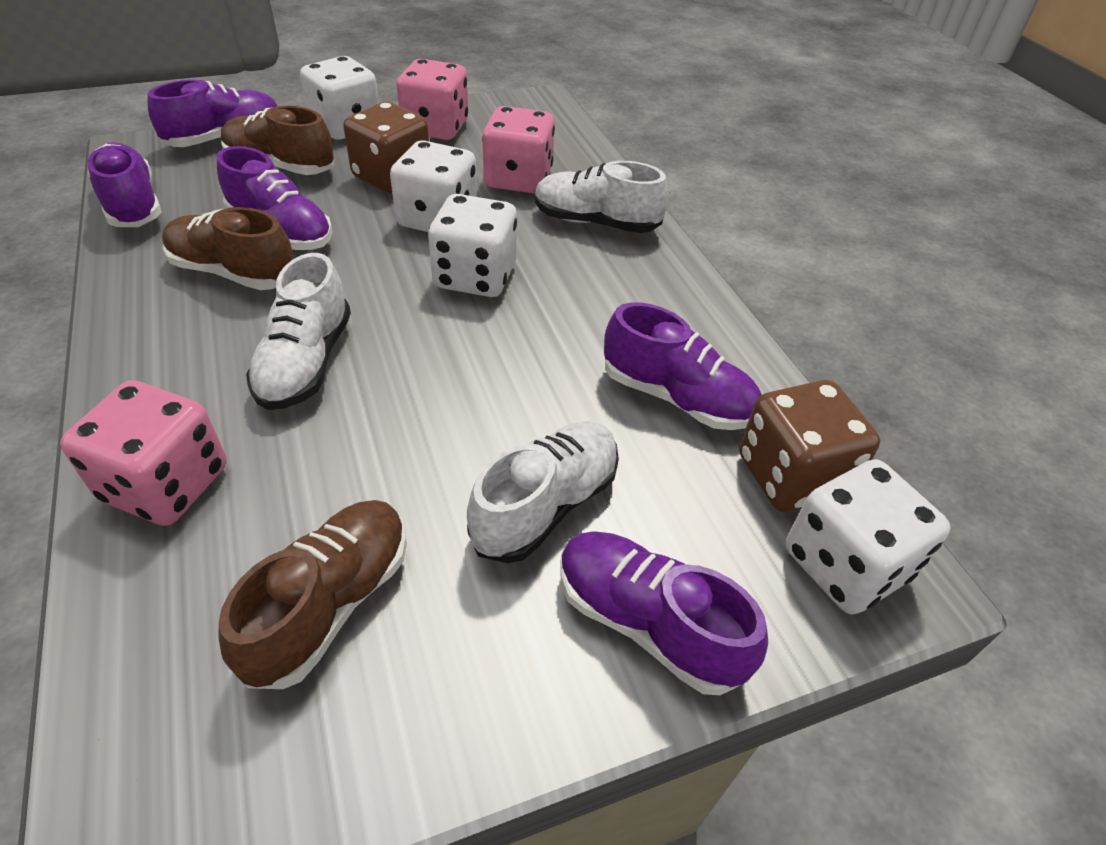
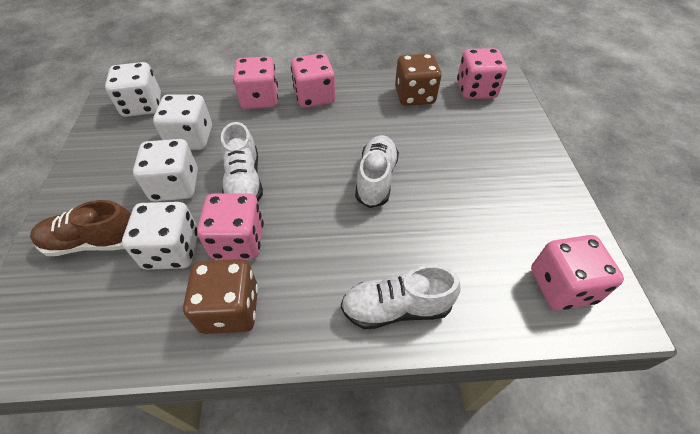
brown shoe: 3 -> 1
pink dice: 3 -> 5
purple shoe: 5 -> 0

